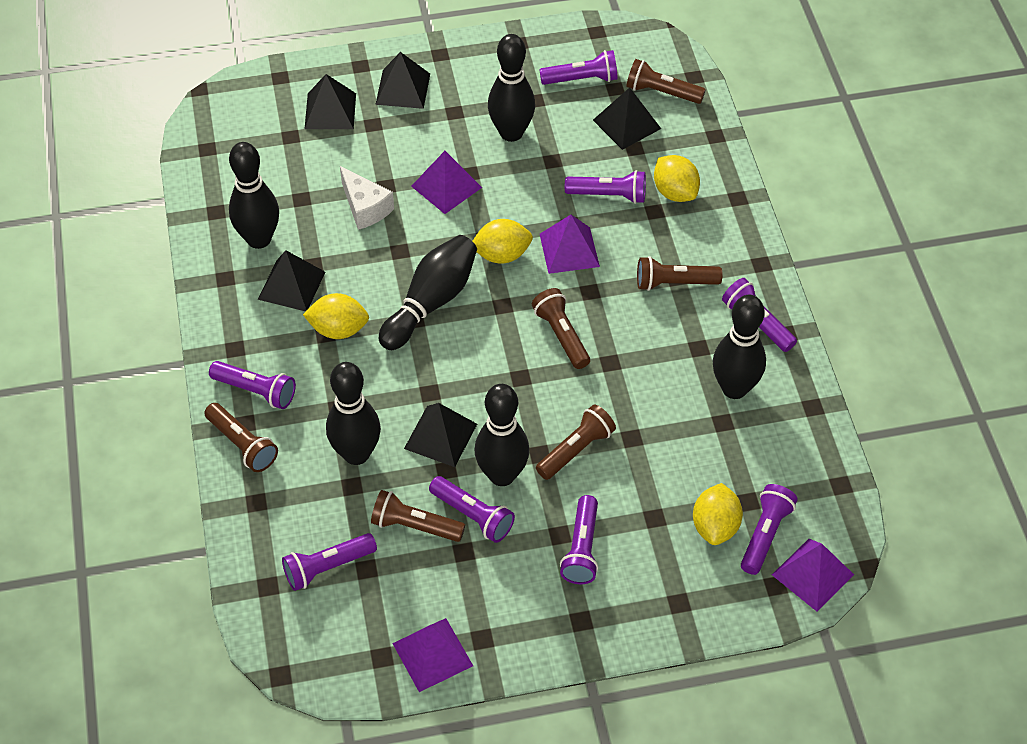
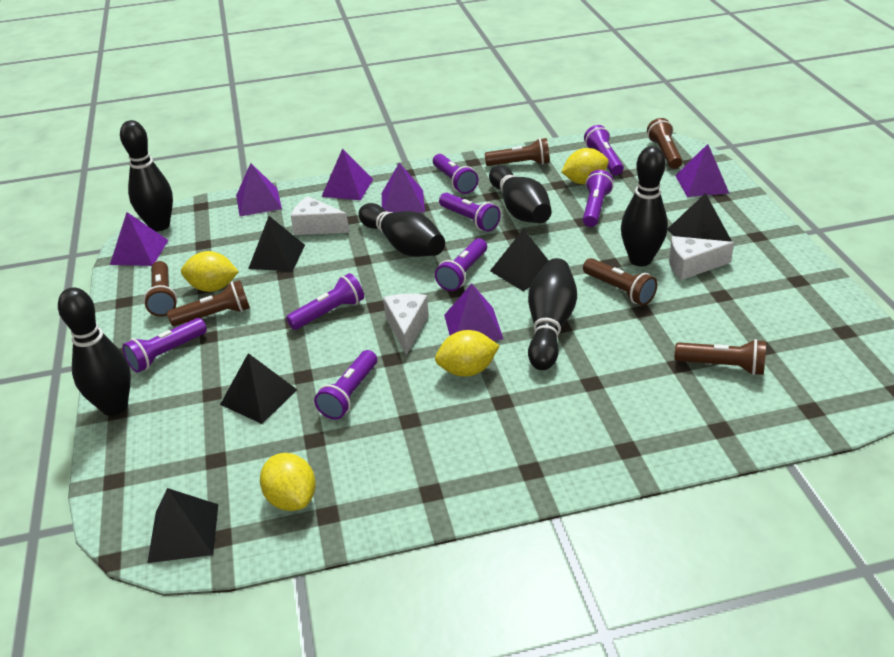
purple pyramid: 4 -> 6
white cheese: 1 -> 3

